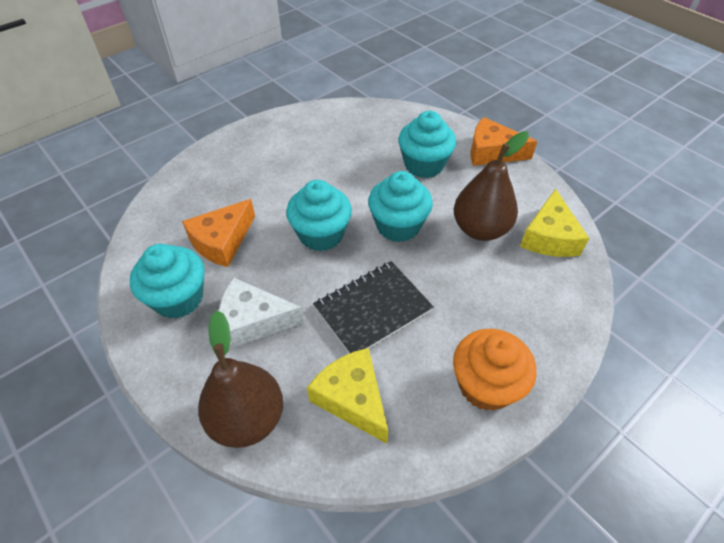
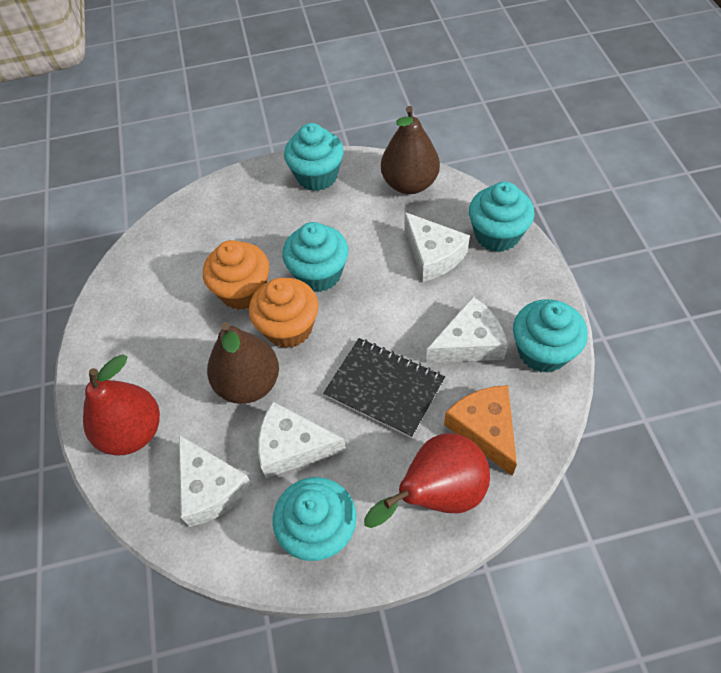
orange cheese: 2 -> 1
orange cupcake: 1 -> 2
red pear: 0 -> 2
turquoise cupcake: 4 -> 5
white cheese: 1 -> 4
yellow cheese: 2 -> 0

